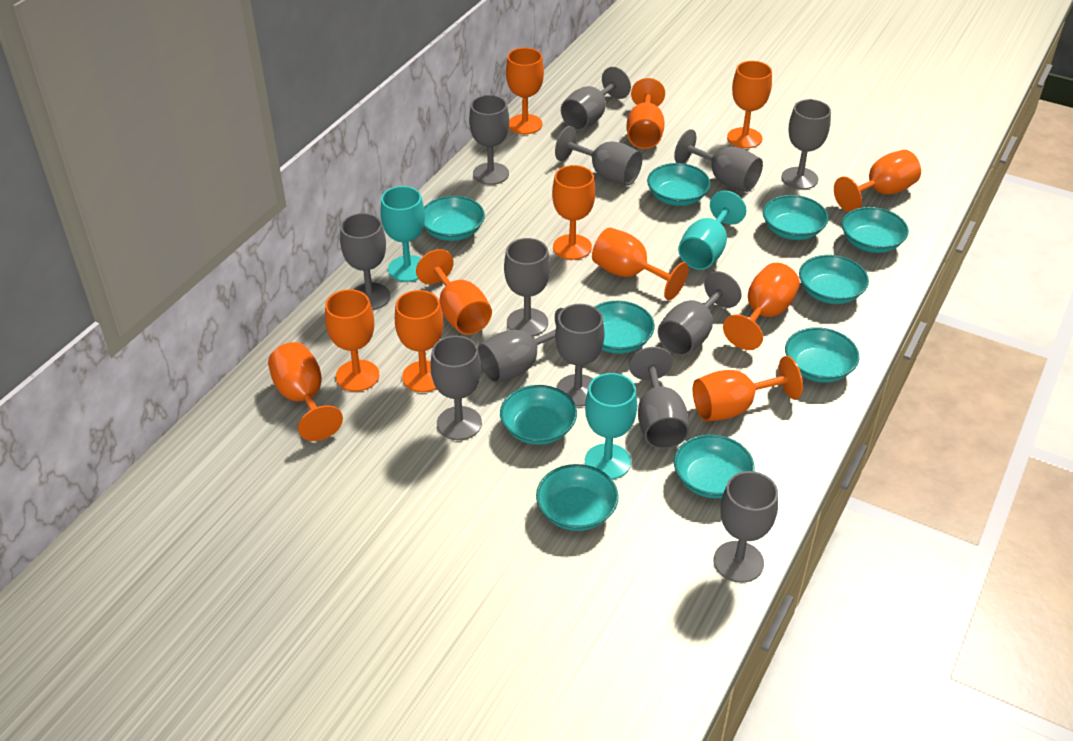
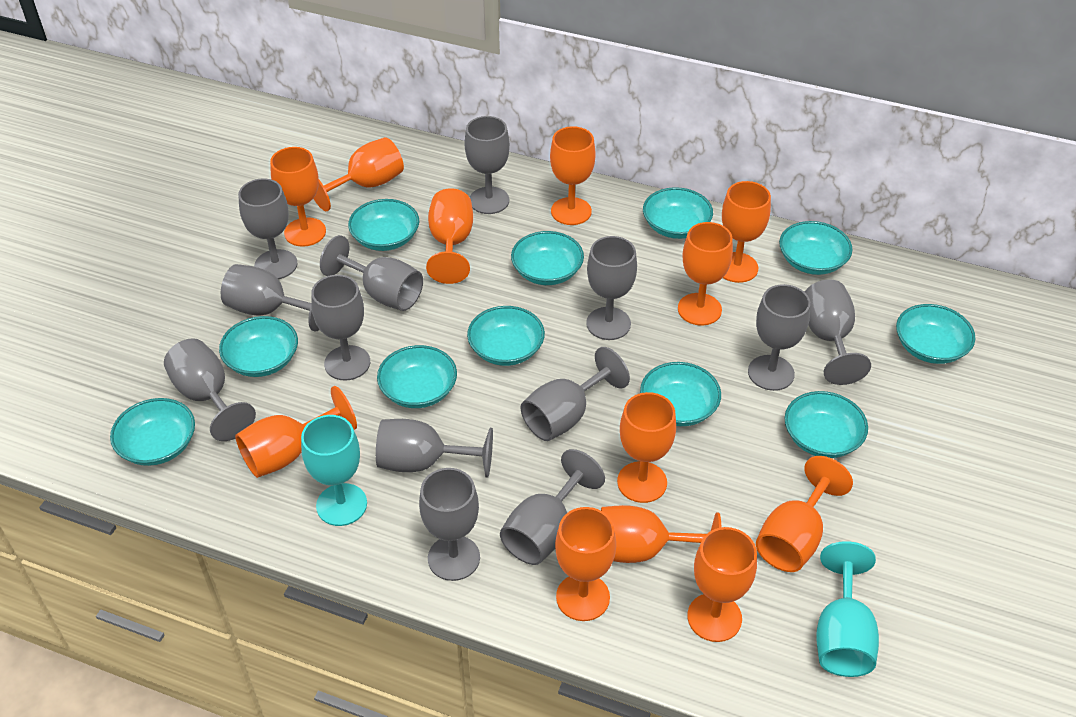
turquoise bowl: 10 -> 11
turquoise goblet: 3 -> 2

